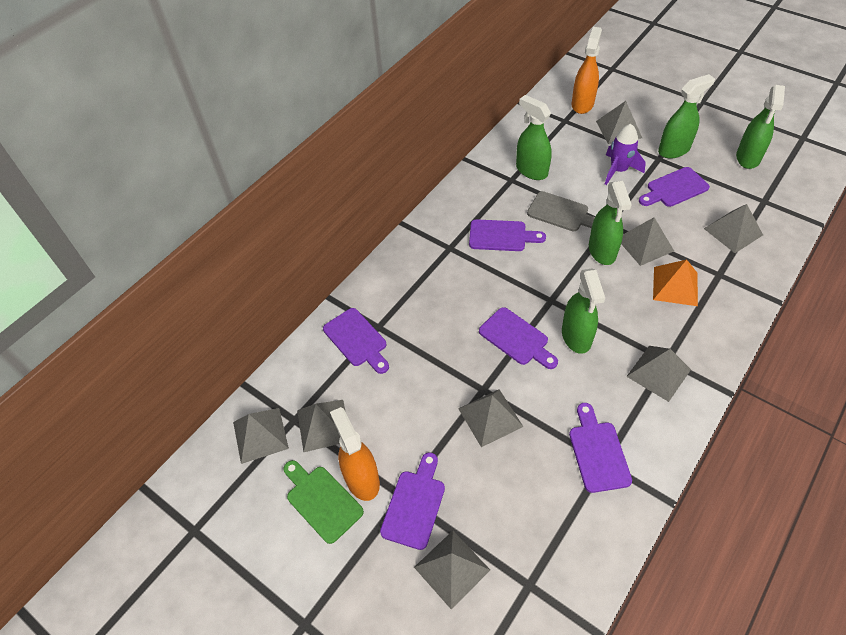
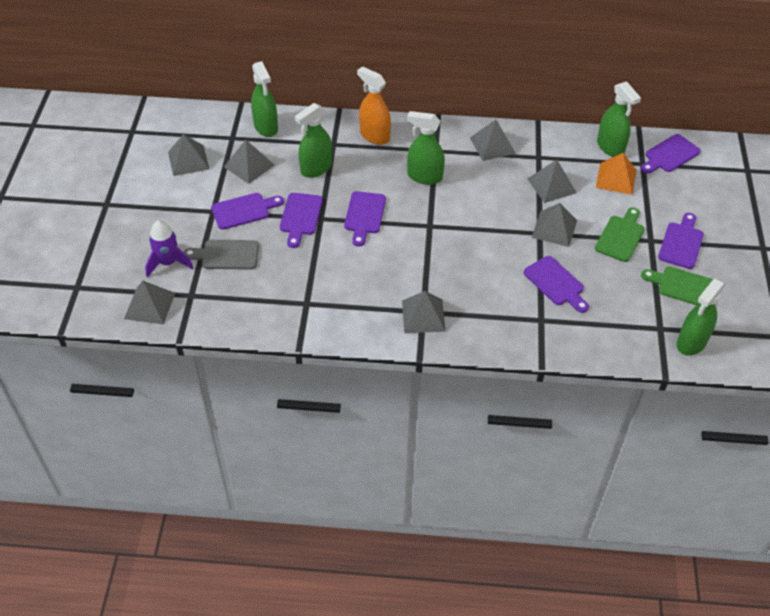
green cutting board: 1 -> 2
grey pyramid: 8 -> 7
orange spray bottle: 2 -> 1

